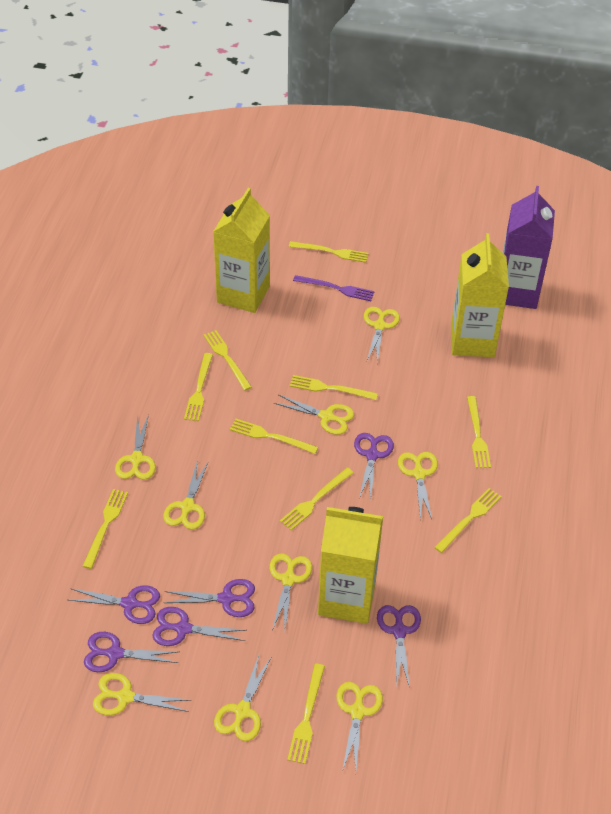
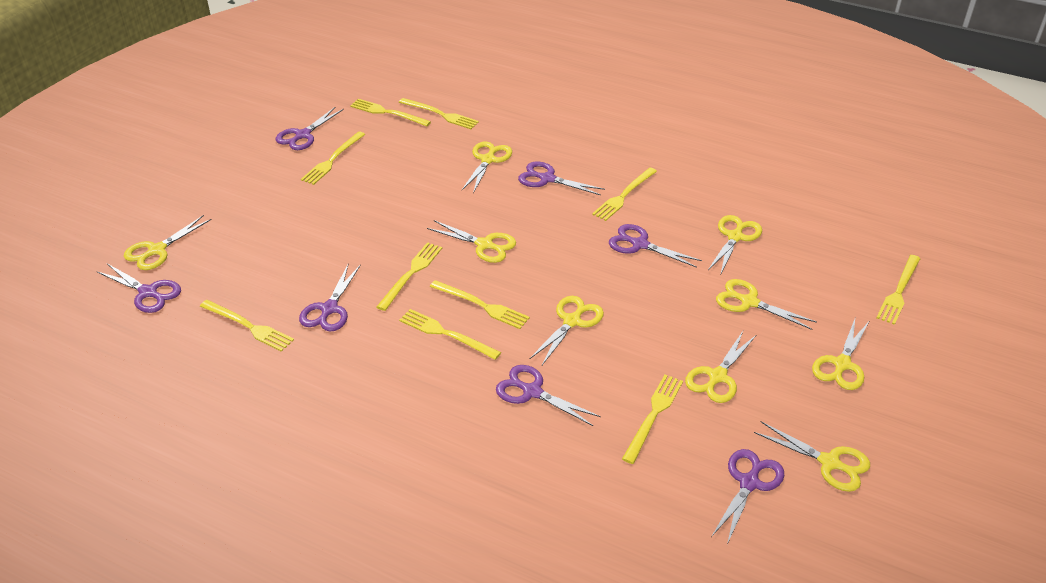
purple carton: 1 -> 0
purple fork: 1 -> 0
purple scissors: 6 -> 7
yellow carton: 3 -> 0

